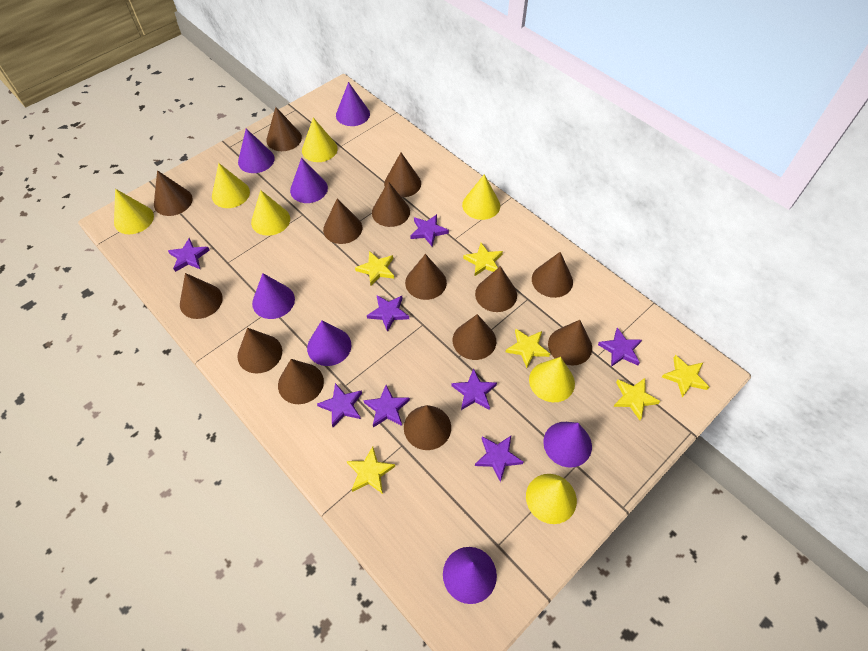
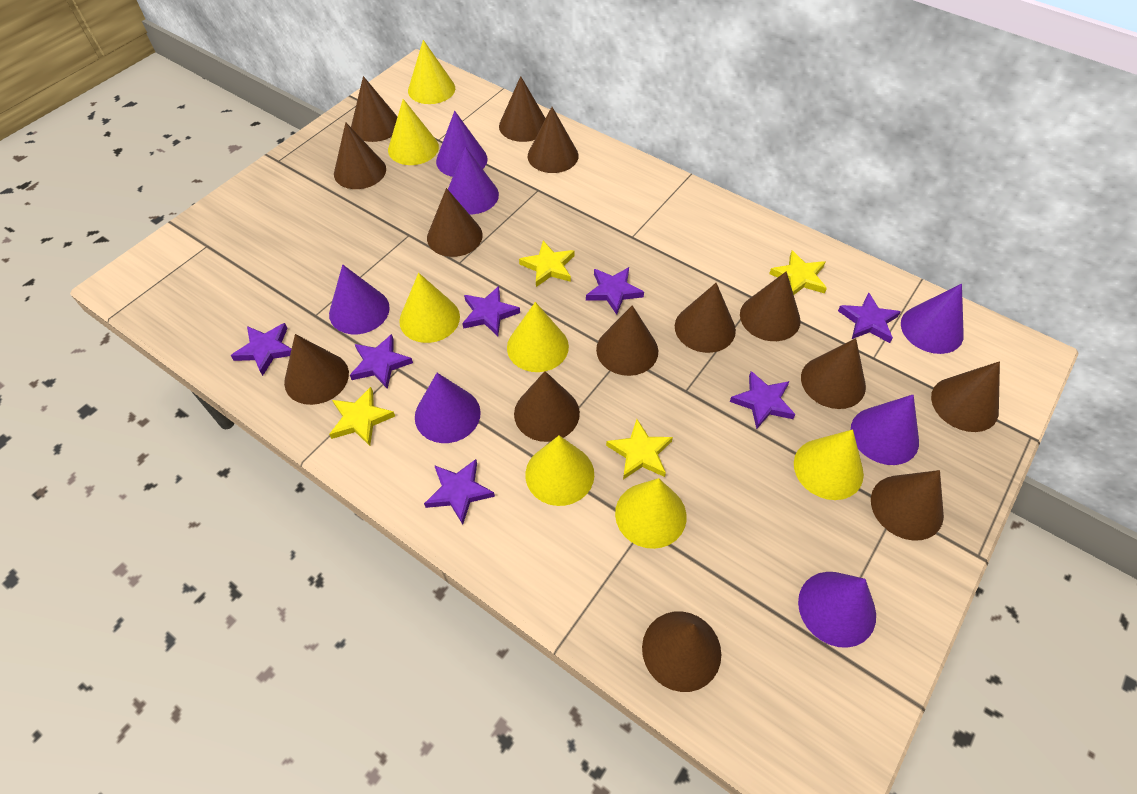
purple star: 8 -> 7
yellow star: 6 -> 4

